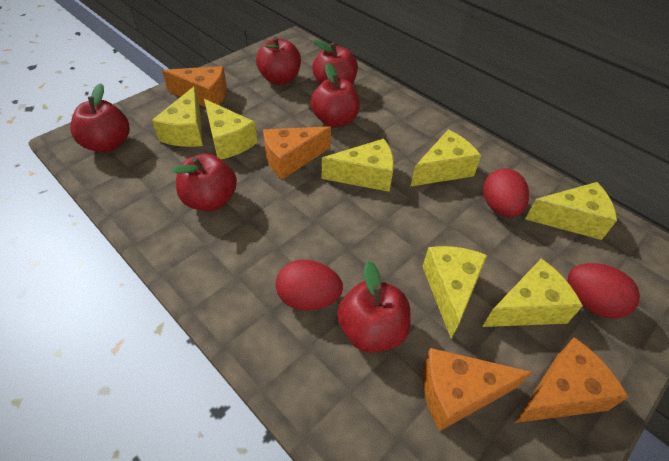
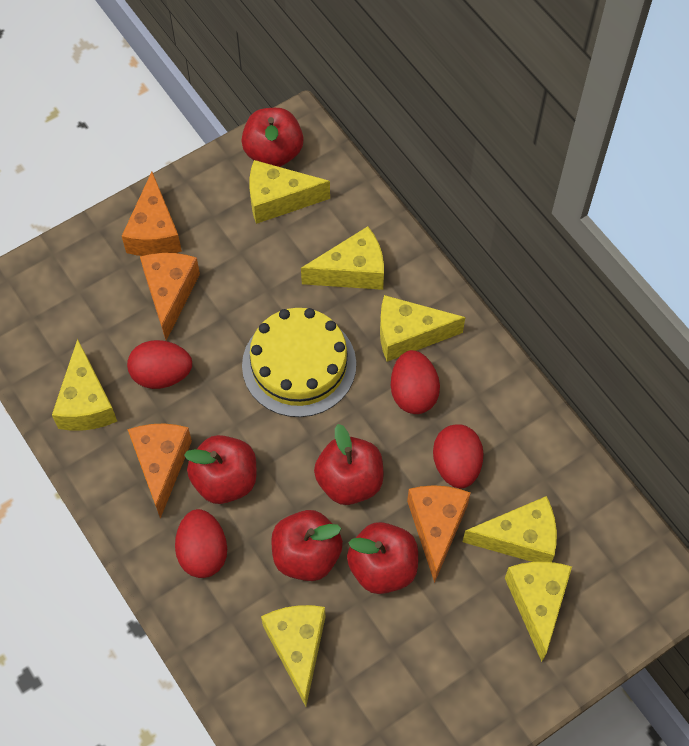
red apple: 6 -> 5
red egg: 3 -> 4
yellow cake: 0 -> 1

